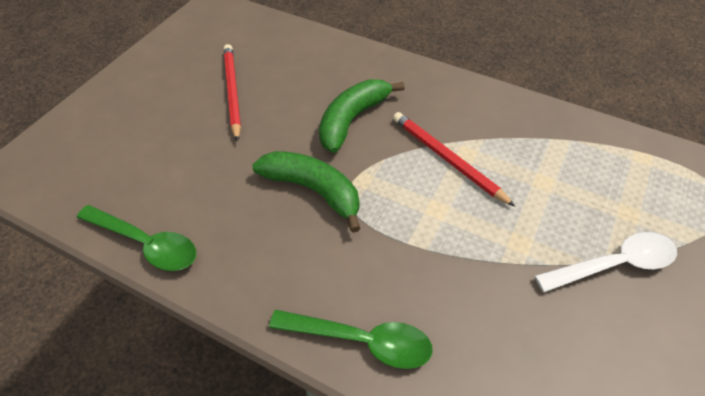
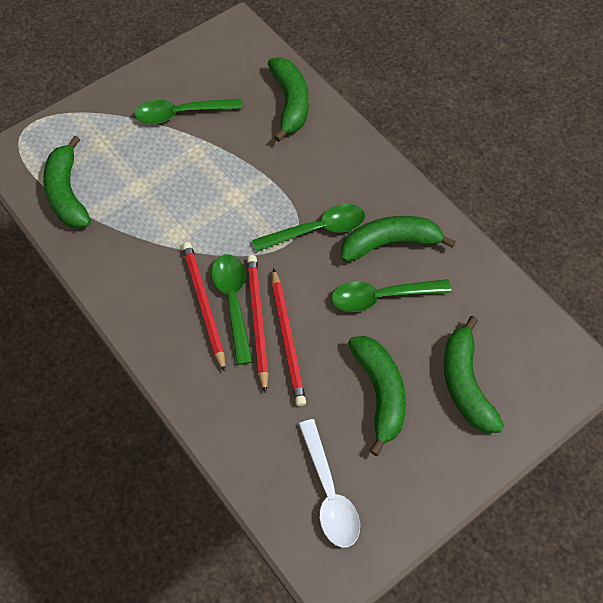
green banana: 2 -> 5
green spoon: 2 -> 4
red pencil: 2 -> 3

